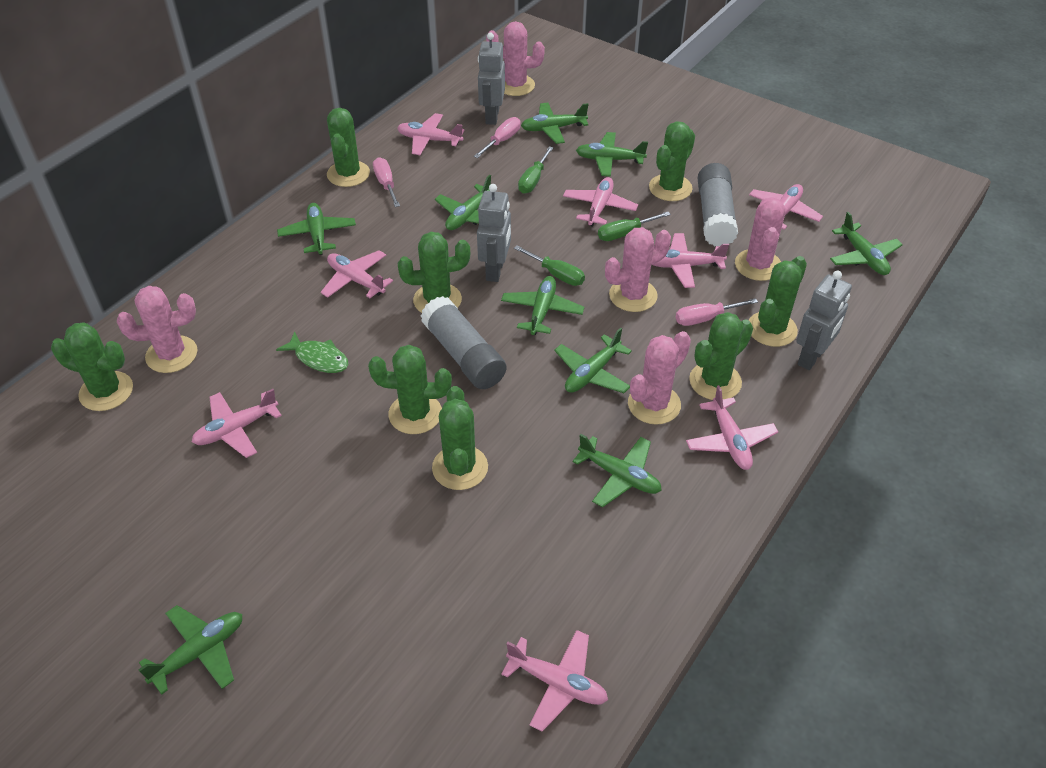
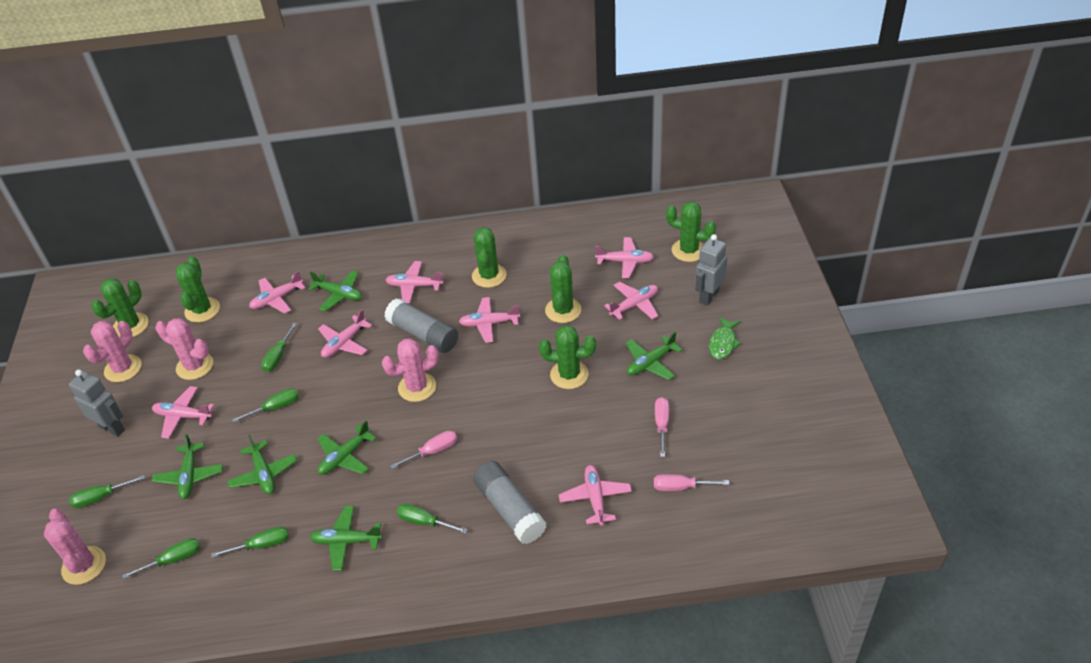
green cactus: 8 -> 6
green plane: 9 -> 6
green screwdriver: 3 -> 6
grey robot: 3 -> 2
pink cactus: 5 -> 4

